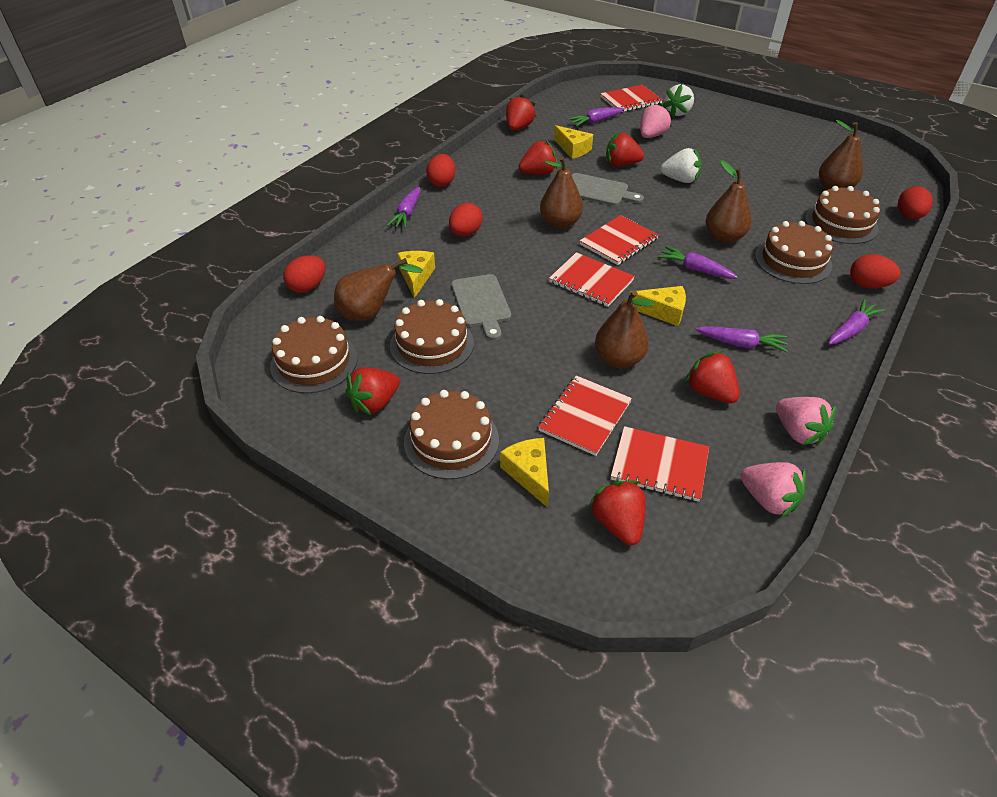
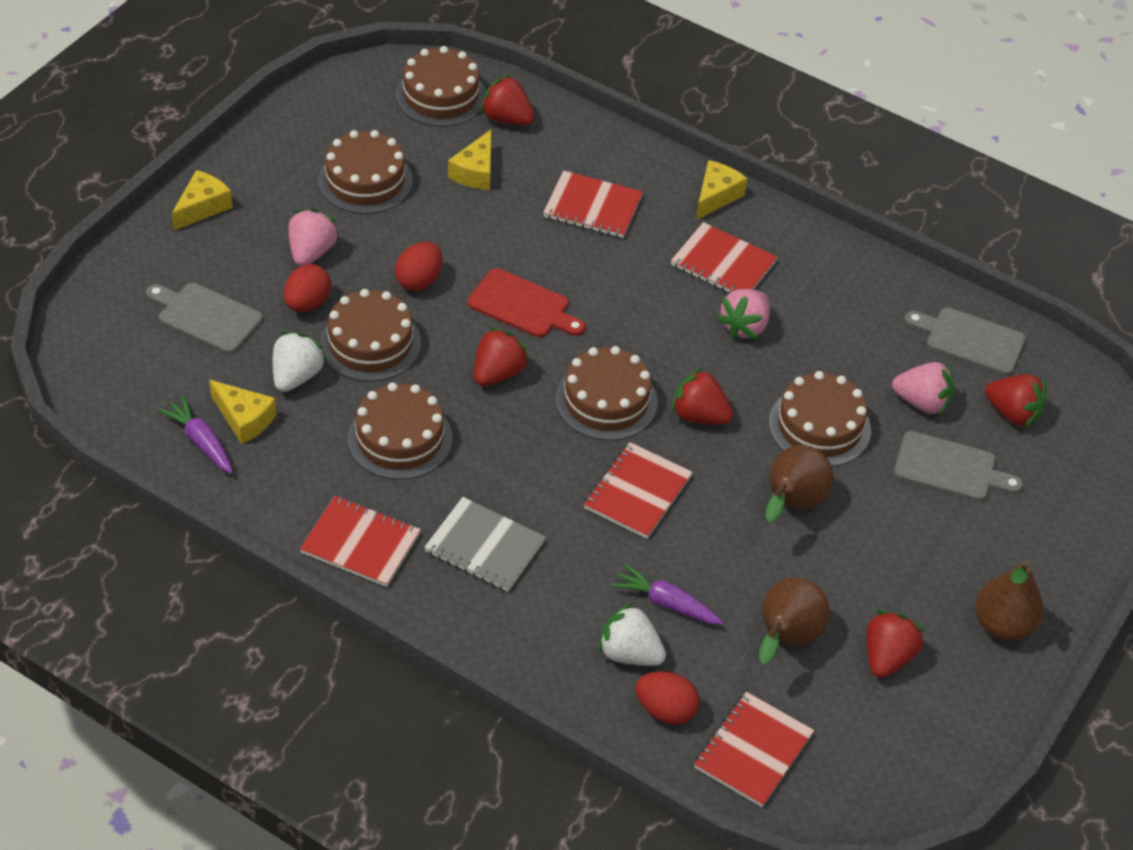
brown cake: 5 -> 6
brown pear: 5 -> 3
grey cutting board: 2 -> 3
grey notebook: 0 -> 1
purple carrot: 5 -> 2
red cutting board: 0 -> 1
red egg: 5 -> 3
red strawberry: 6 -> 5

